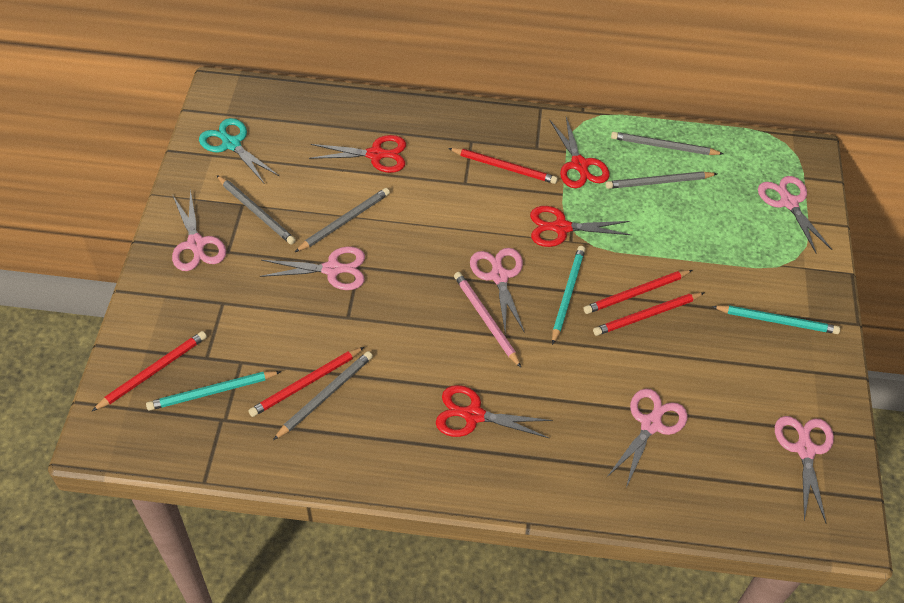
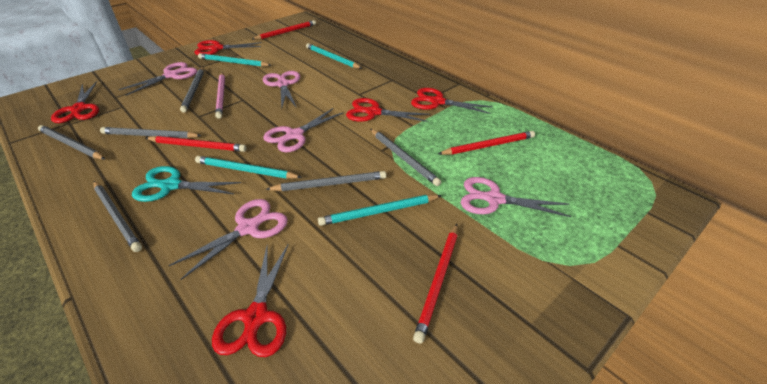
grey pencil: 5 -> 6
pink scissors: 6 -> 5
red pencil: 5 -> 4
red scissors: 4 -> 5
turquoise pencil: 3 -> 4

